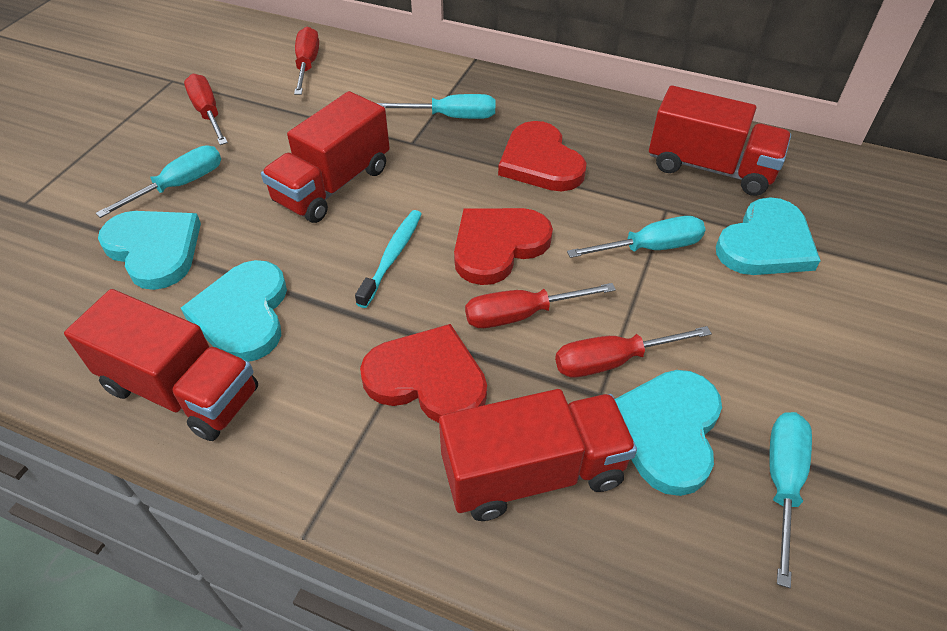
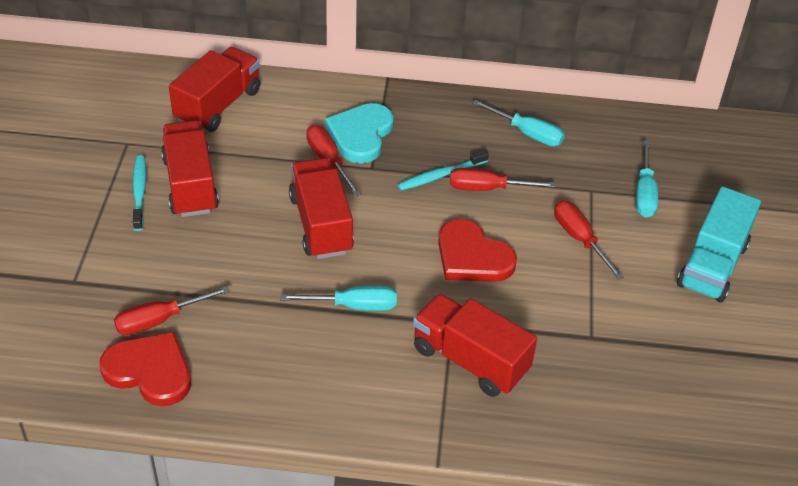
red heart: 3 -> 2
turquoise heart: 4 -> 1
turquoise screwdriver: 4 -> 3
turquoise toothbrush: 1 -> 2
turquoise truck: 0 -> 1

